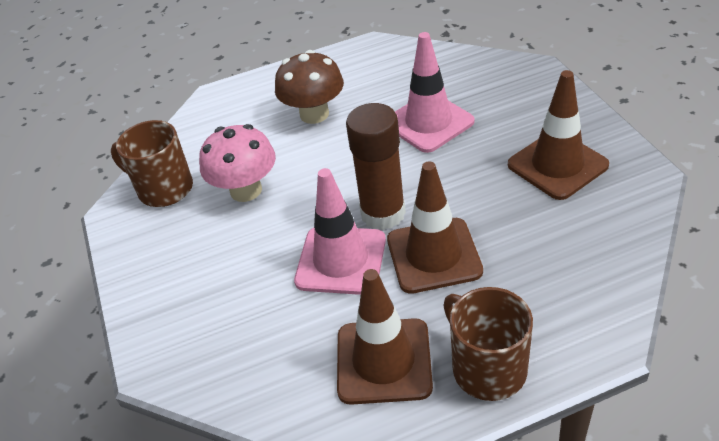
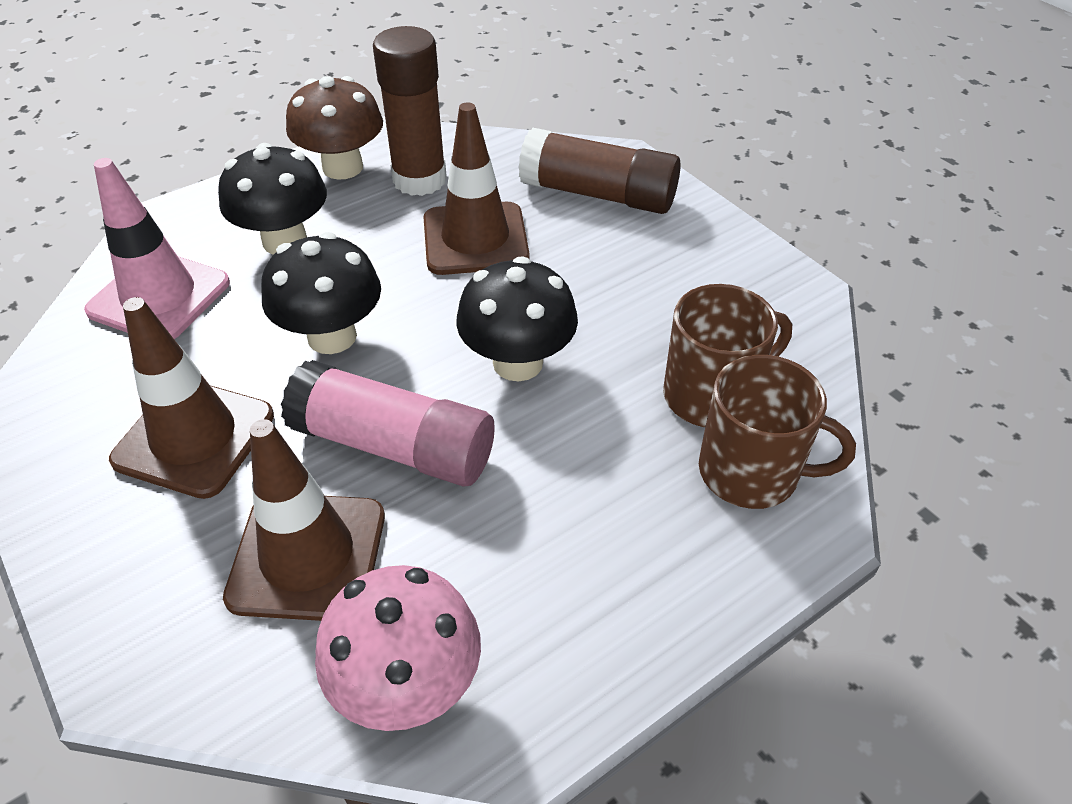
black mushroom: 0 -> 3
brown glue stick: 1 -> 2
pink glue stick: 0 -> 1
pink traffic cone: 2 -> 1

